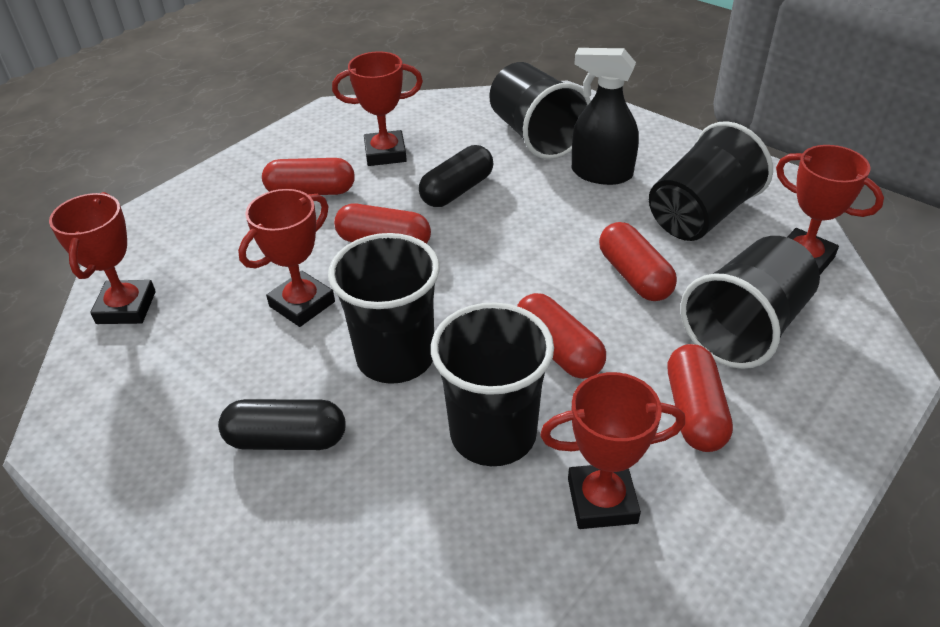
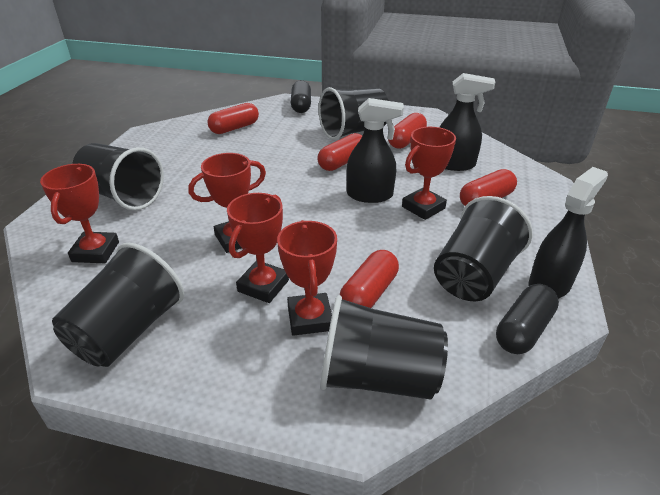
black spray bottle: 1 -> 3

